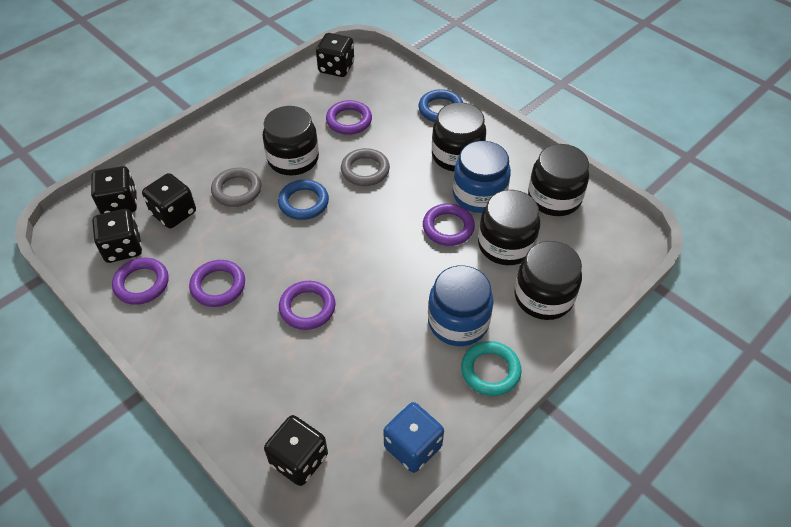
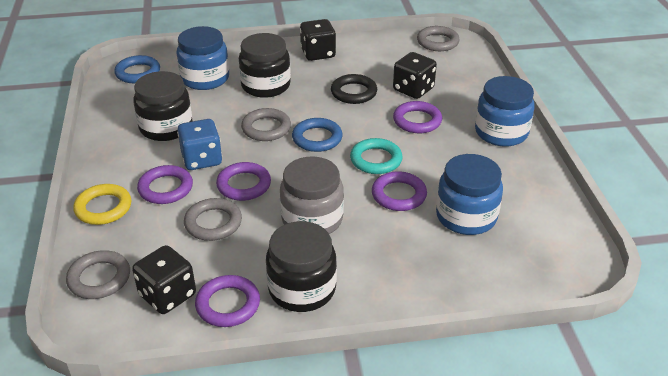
black dice: 5 -> 3
black jar: 5 -> 3
black ring: 0 -> 1
blue jar: 2 -> 3
grey jar: 0 -> 1
grey ring: 2 -> 4
yellow ring: 0 -> 1

